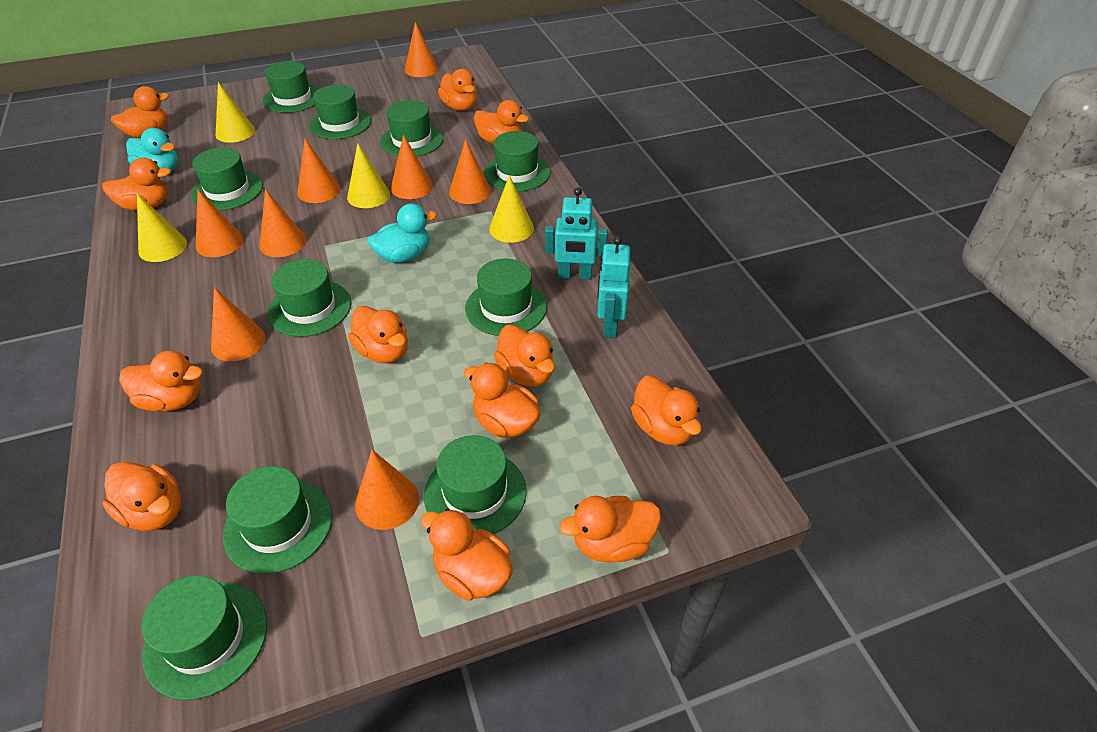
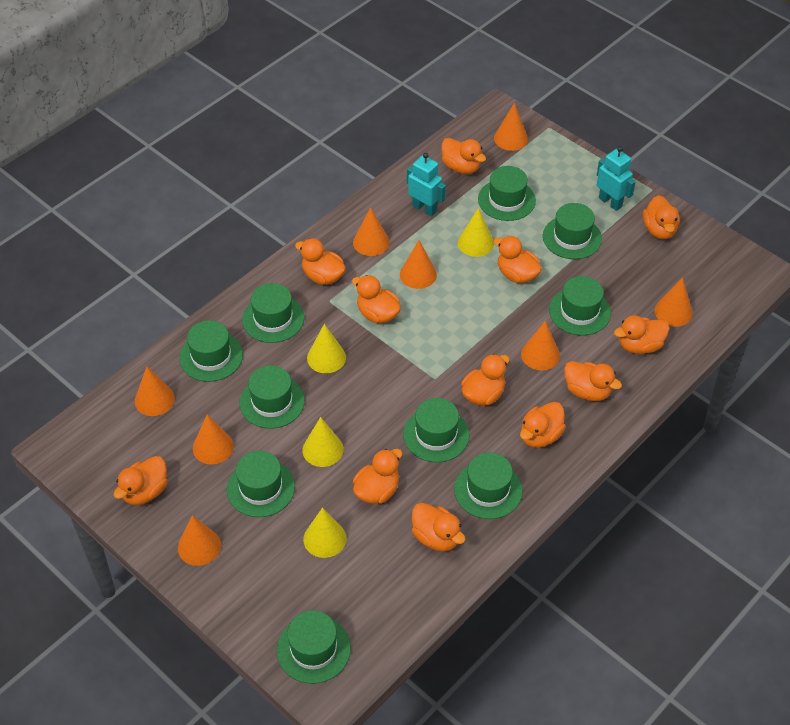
turquoise duck: 2 -> 0

